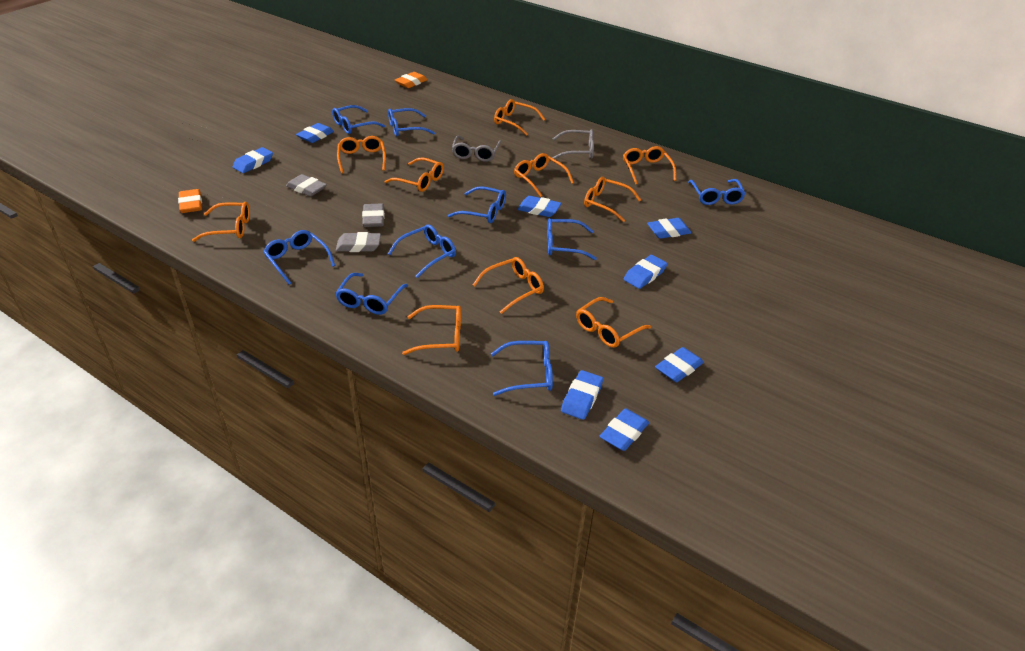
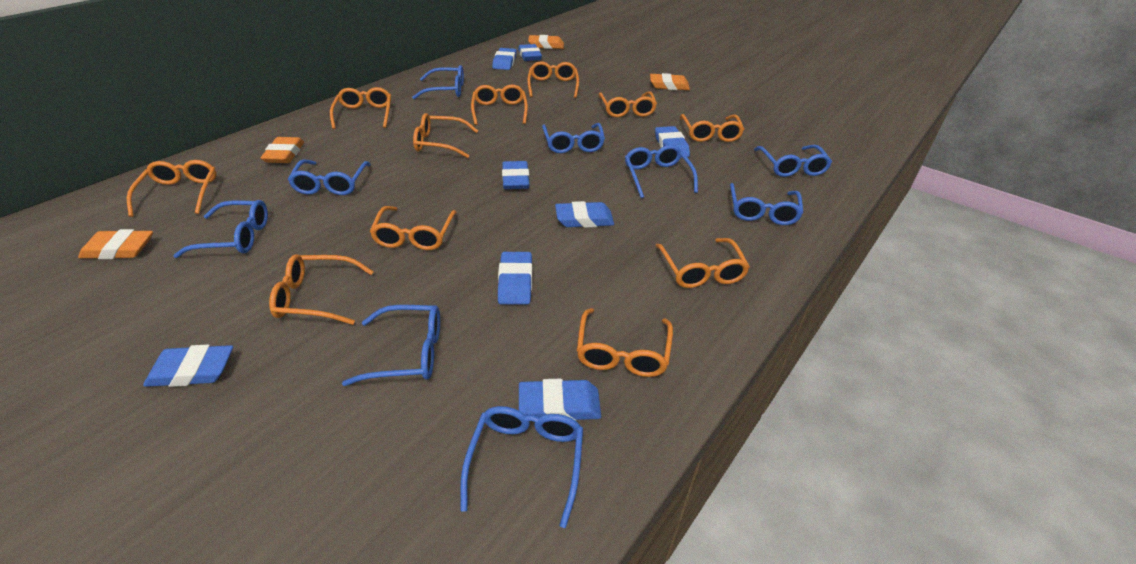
grey eraser: 3 -> 0
grey glasses: 2 -> 0
orange eraser: 2 -> 4
orange glasses: 10 -> 11

